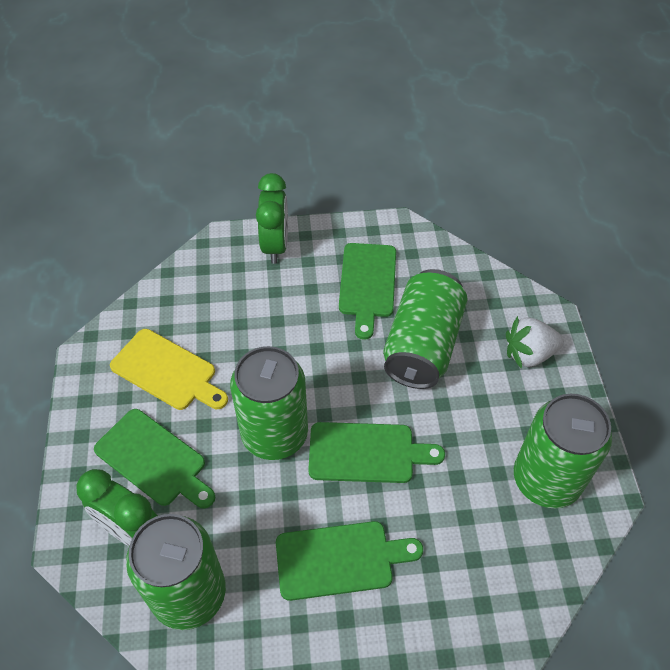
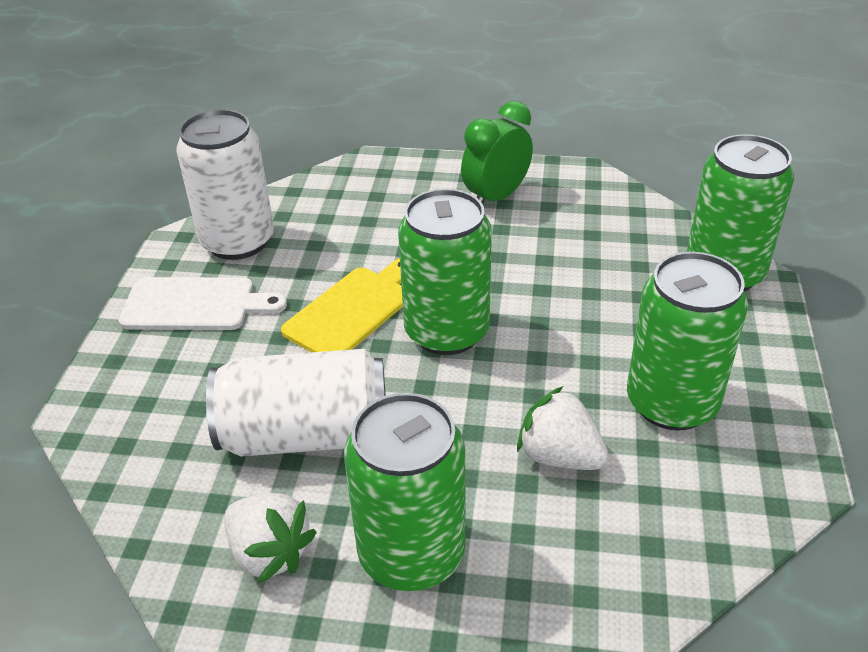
green clock: 2 -> 1
green cutting board: 4 -> 0
white can: 0 -> 2
white cutting board: 0 -> 1
white strawberry: 1 -> 2

